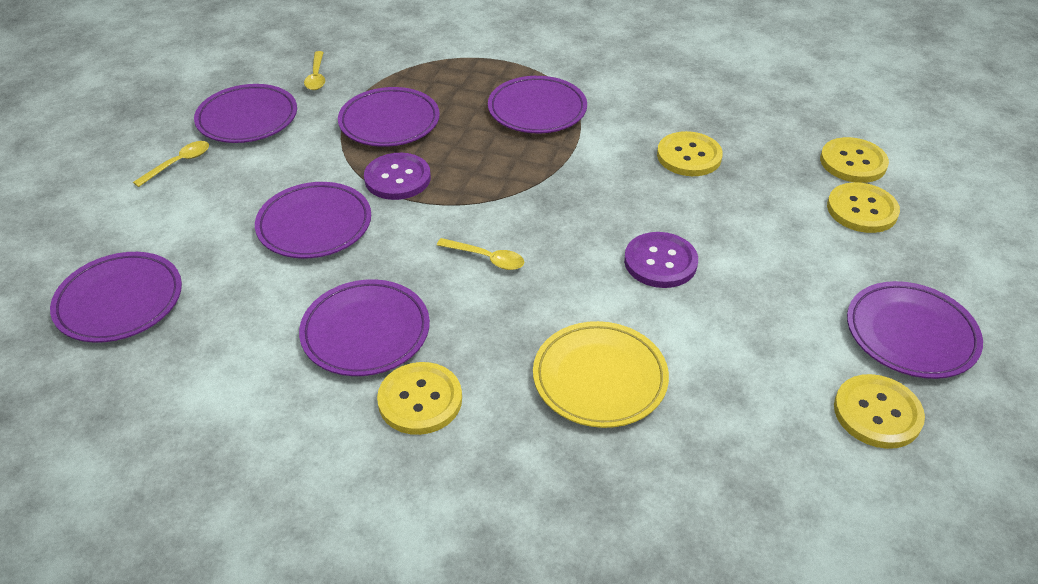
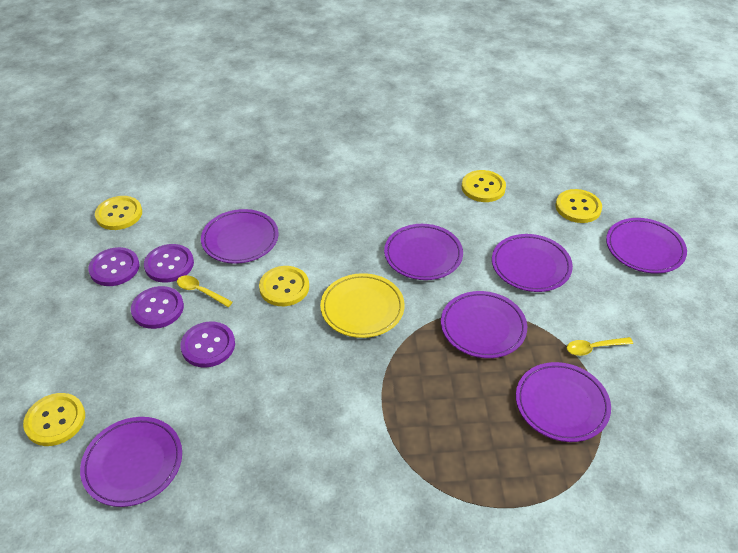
purple button: 2 -> 4
yellow spoon: 3 -> 2

